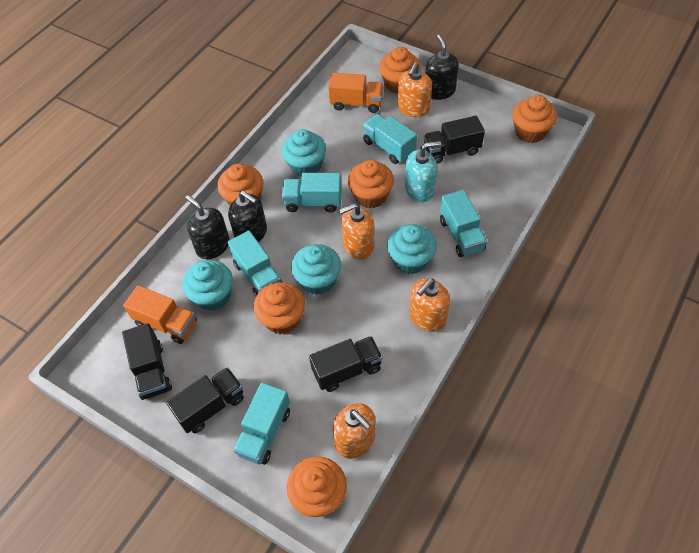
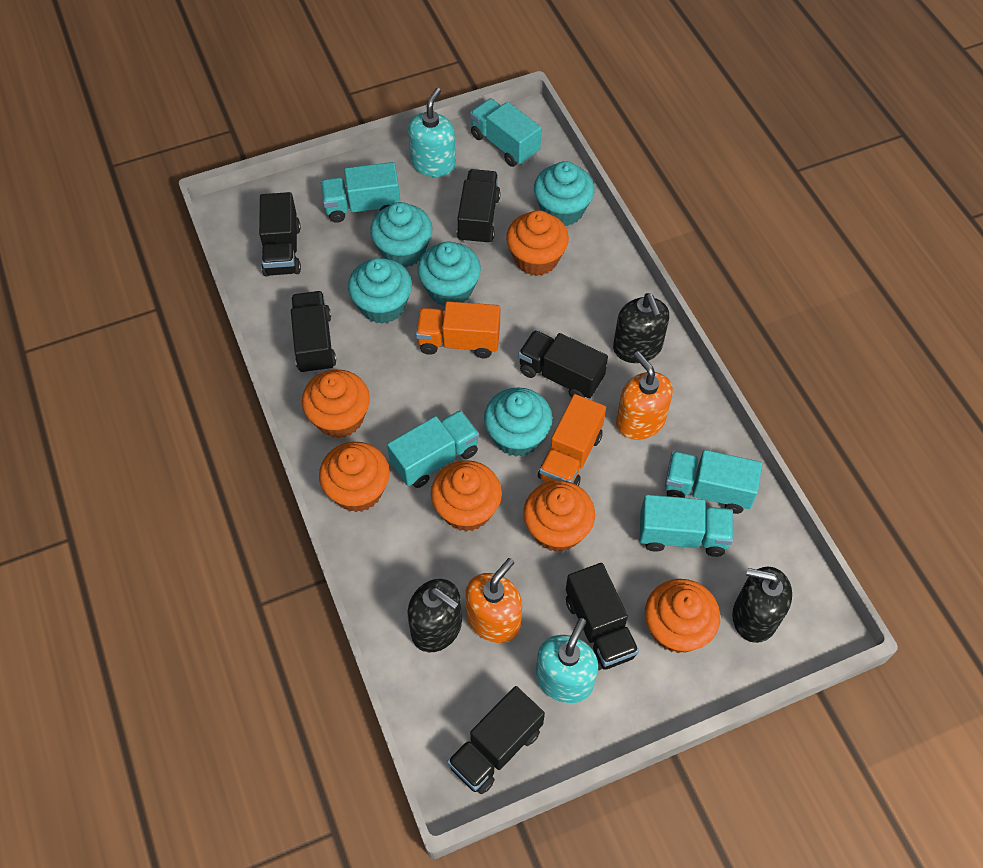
black truck: 4 -> 6
orange soap dispenser: 4 -> 2
turquoise cupcake: 4 -> 5
turquoise soap dispenser: 1 -> 2

